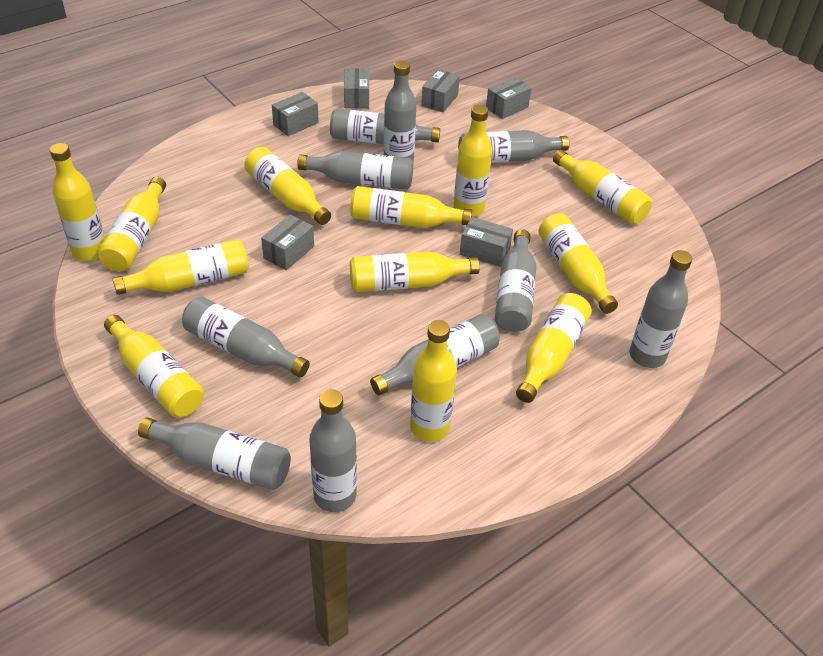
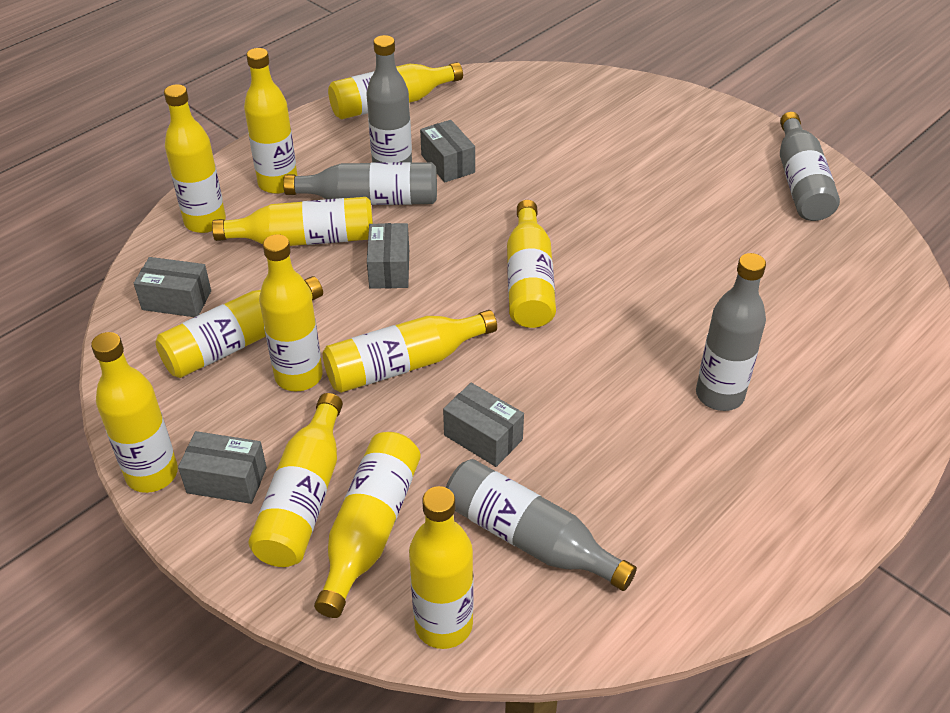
grey bottle: 10 -> 5
grey box: 6 -> 5

